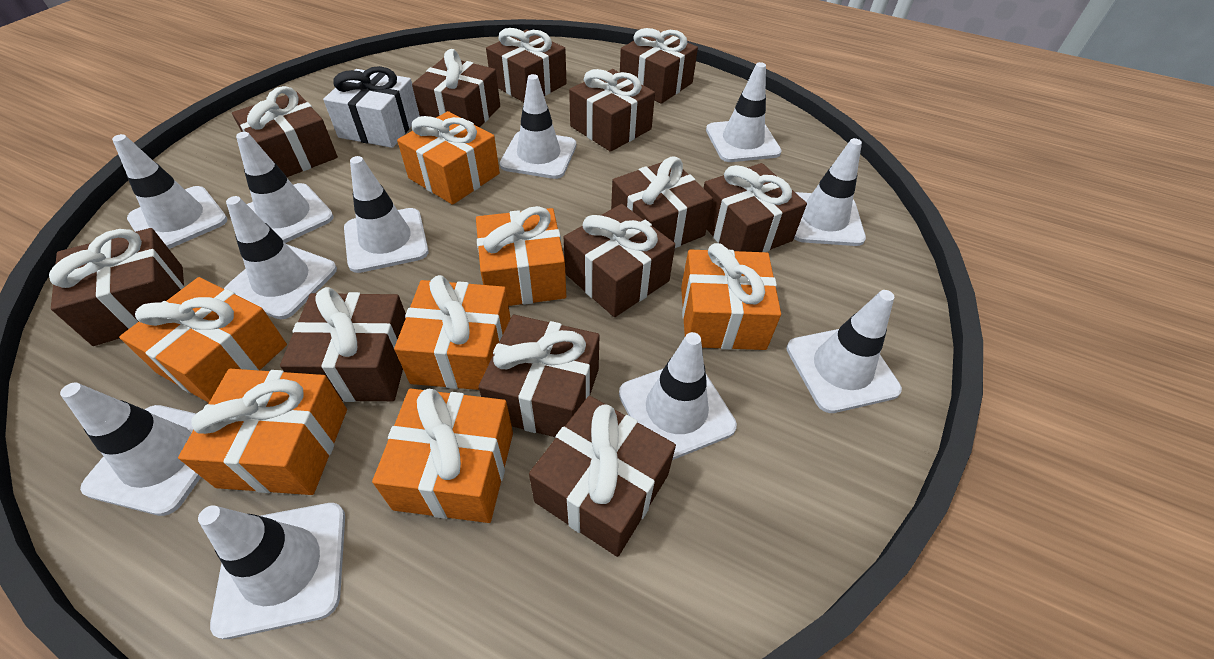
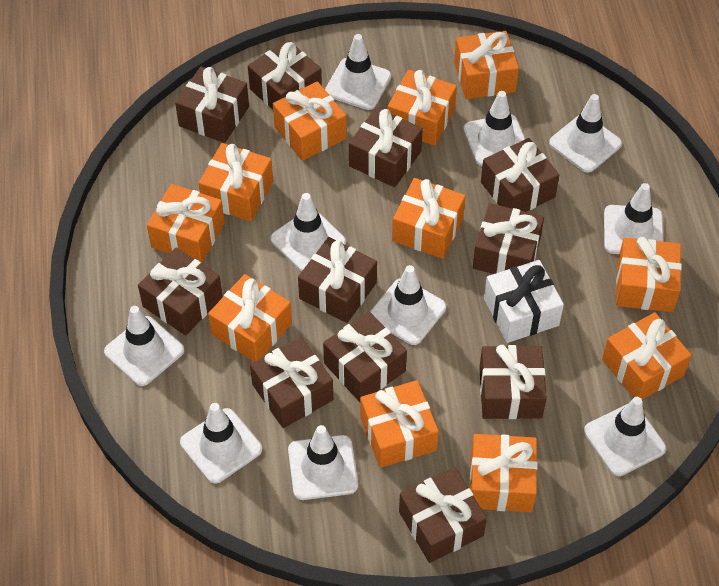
brown gift: 12 -> 11
orange gift: 7 -> 11
white traffic cone: 11 -> 10

